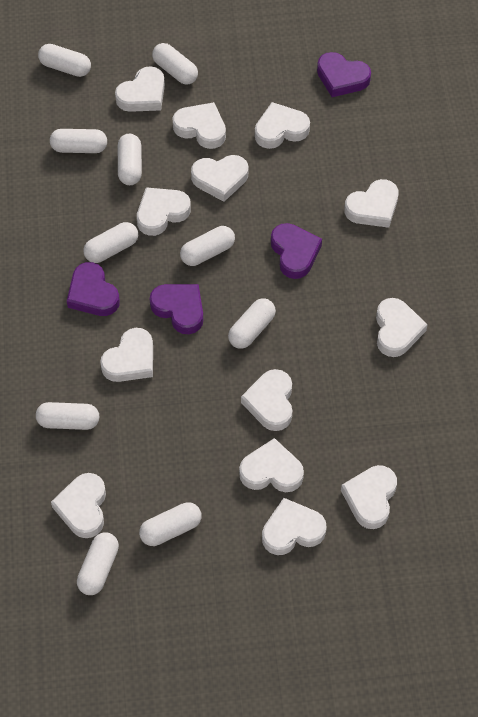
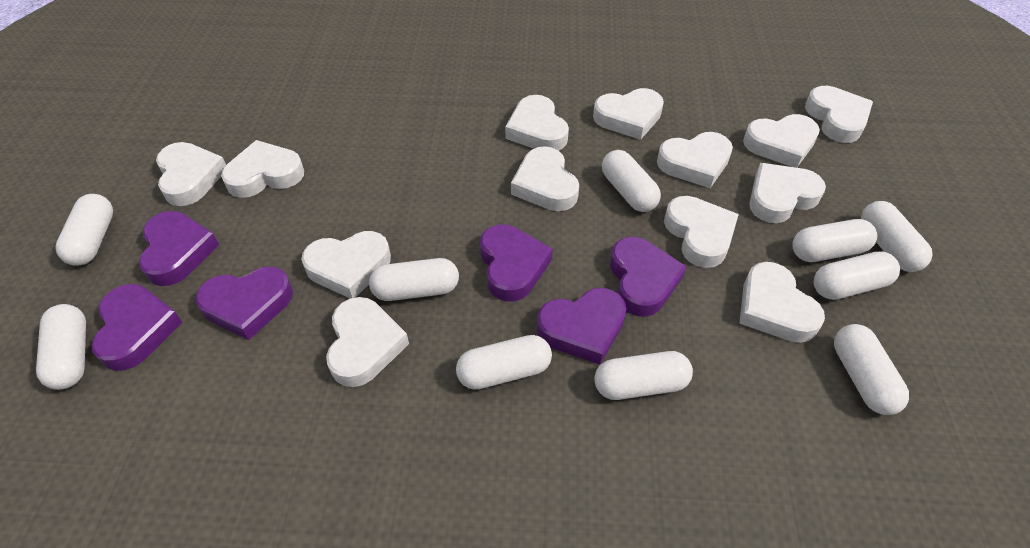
purple heart: 4 -> 6

